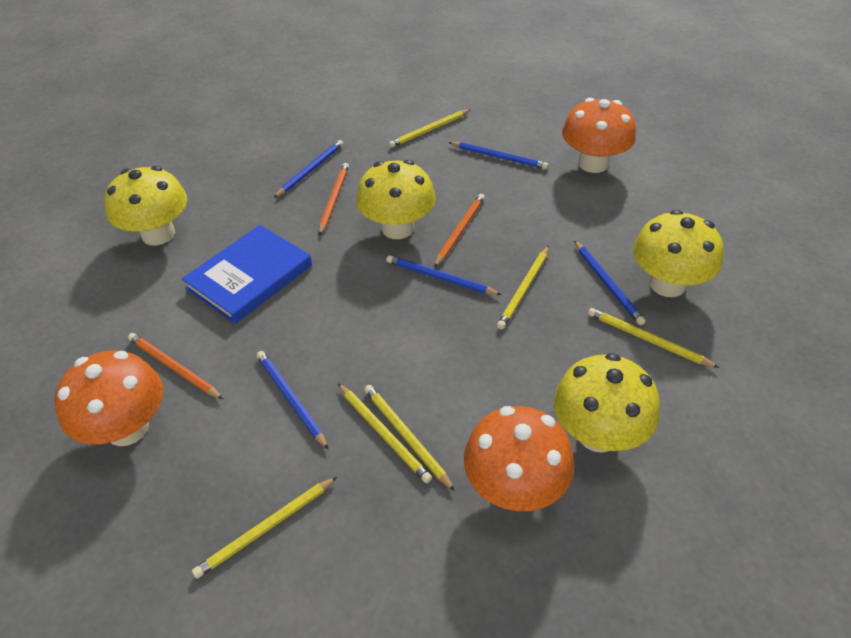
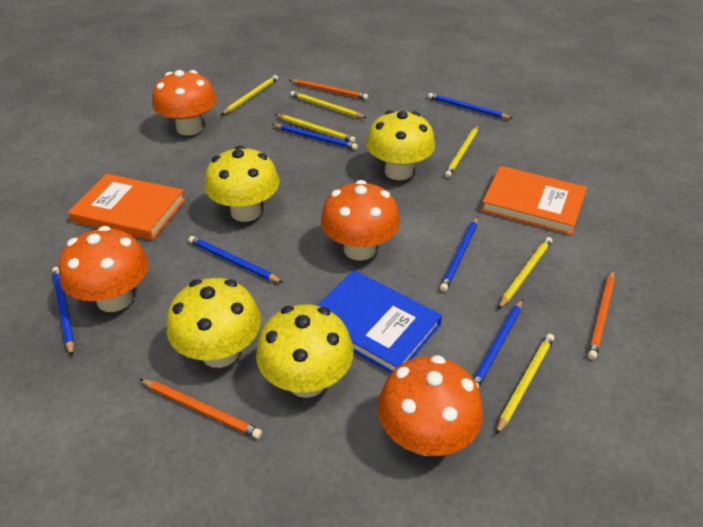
blue pencil: 5 -> 6
orange book: 0 -> 2
orange mushroom: 3 -> 4

